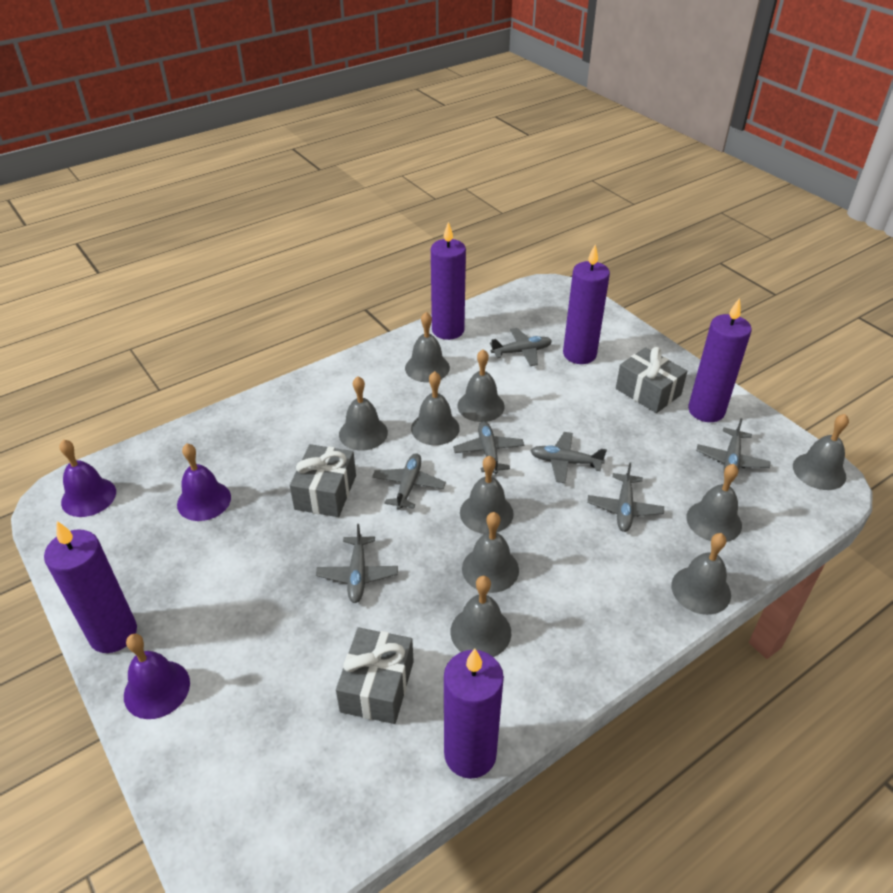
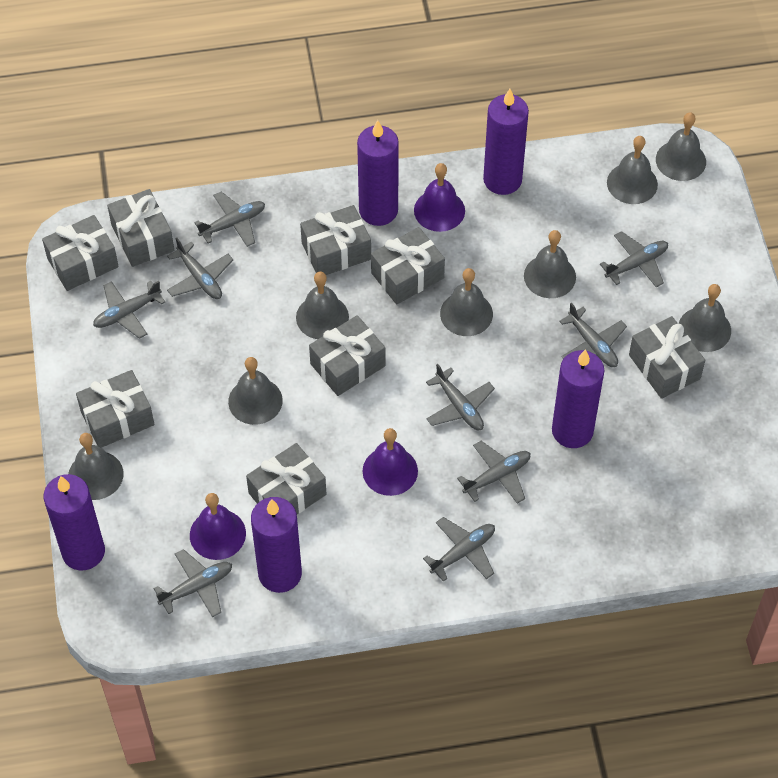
grey bell: 10 -> 8
grey gift: 3 -> 8
grey plane: 7 -> 9

